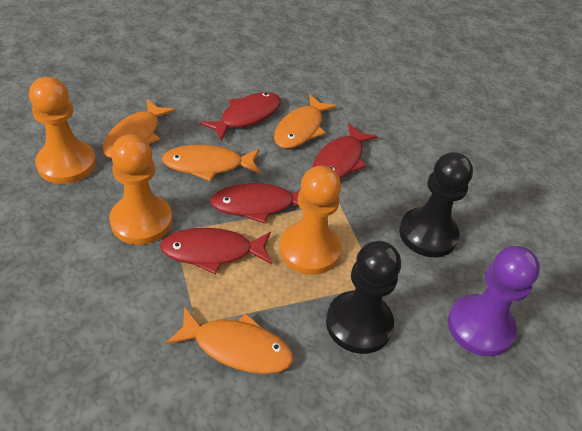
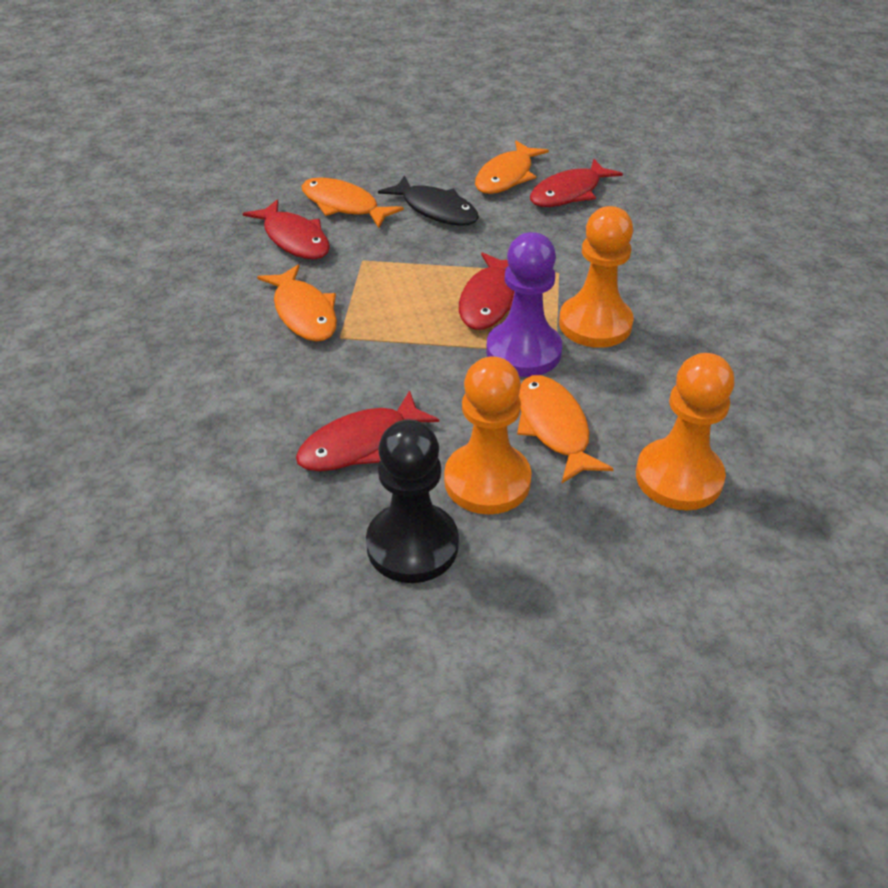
black fish: 0 -> 1
black pawn: 2 -> 1

